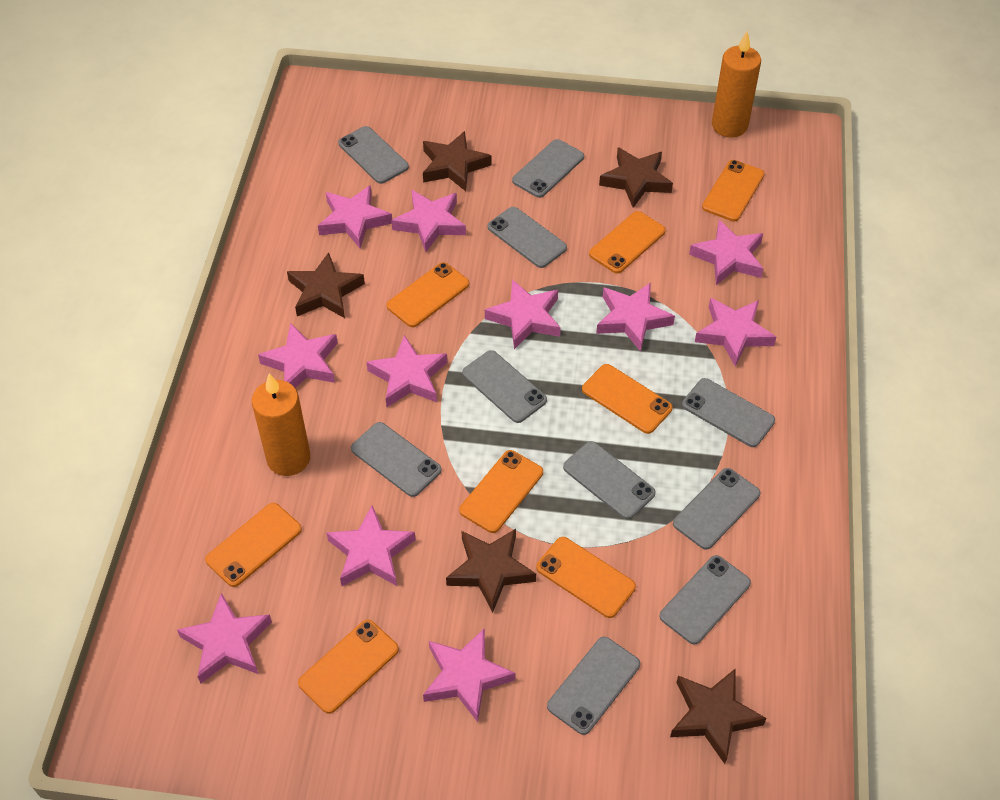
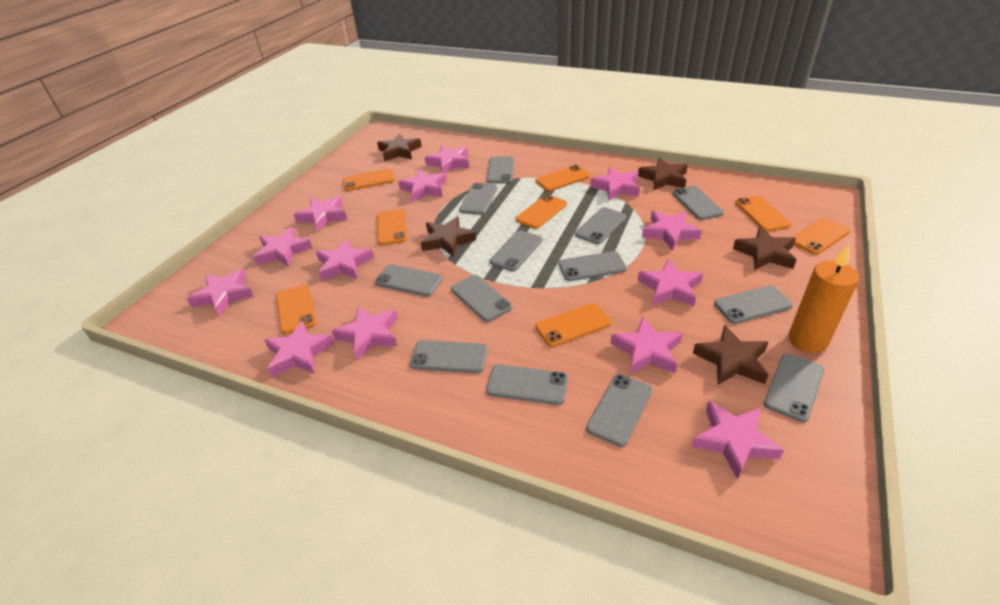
grey phone: 10 -> 13
orange candle: 2 -> 1
pink star: 11 -> 13

